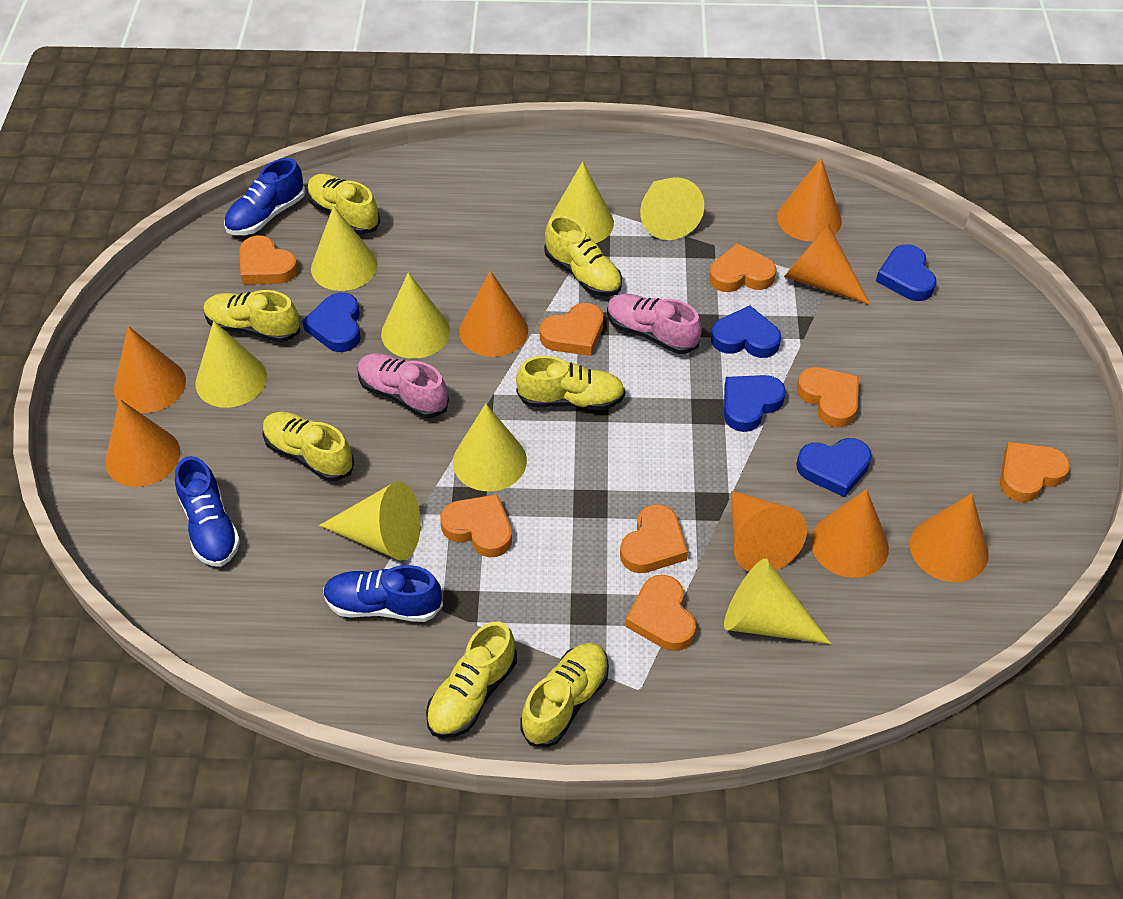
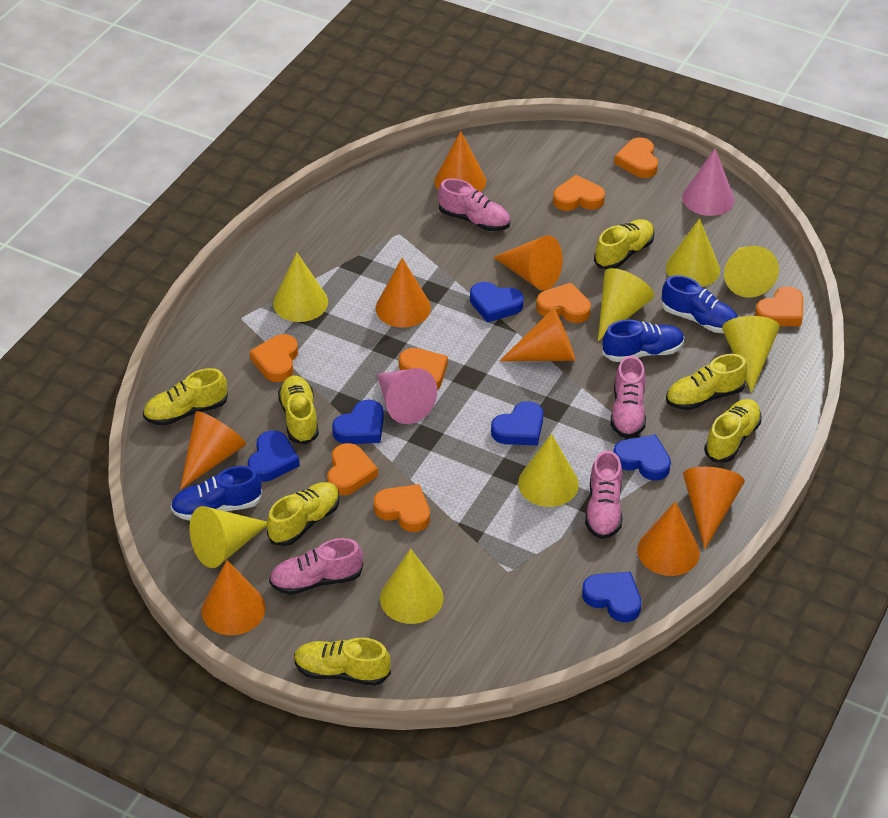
blue heart: 5 -> 6
pink cone: 0 -> 2
pink shoe: 2 -> 4

